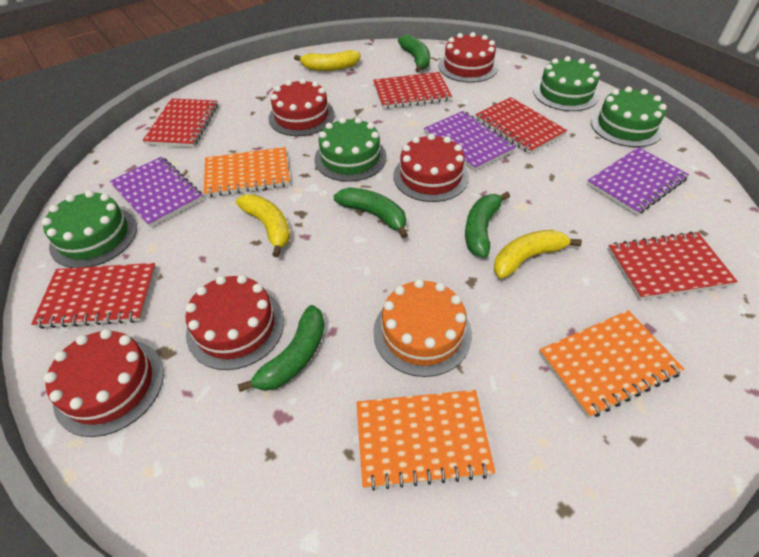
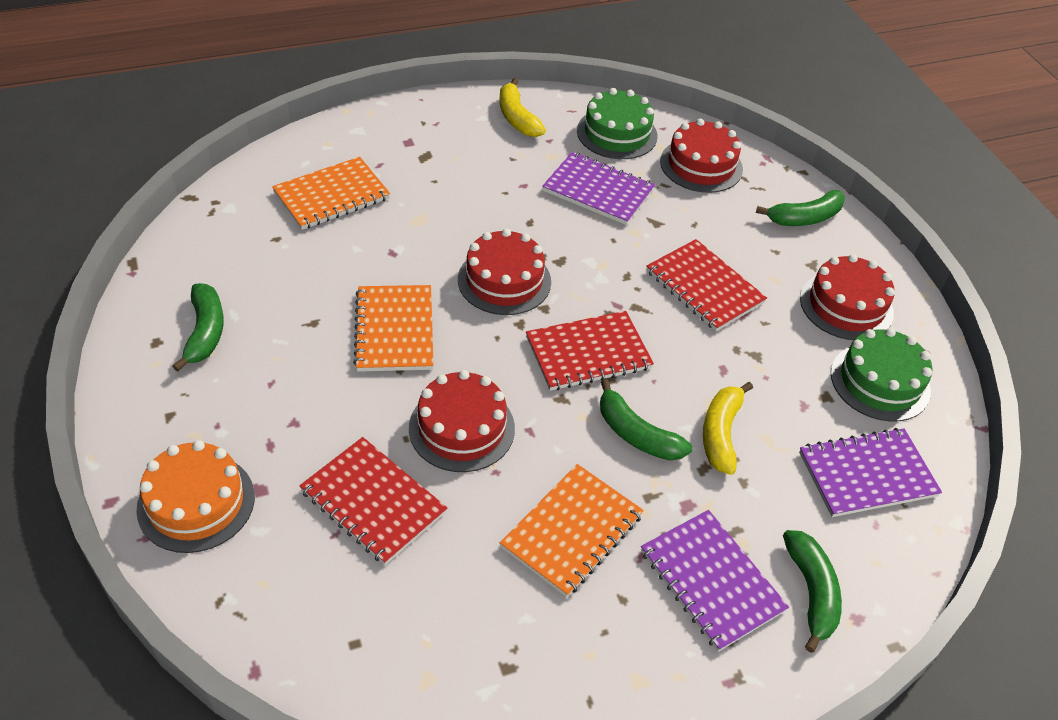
green cake: 4 -> 2
red cake: 5 -> 4
red notebook: 5 -> 3
yellow banana: 3 -> 2

